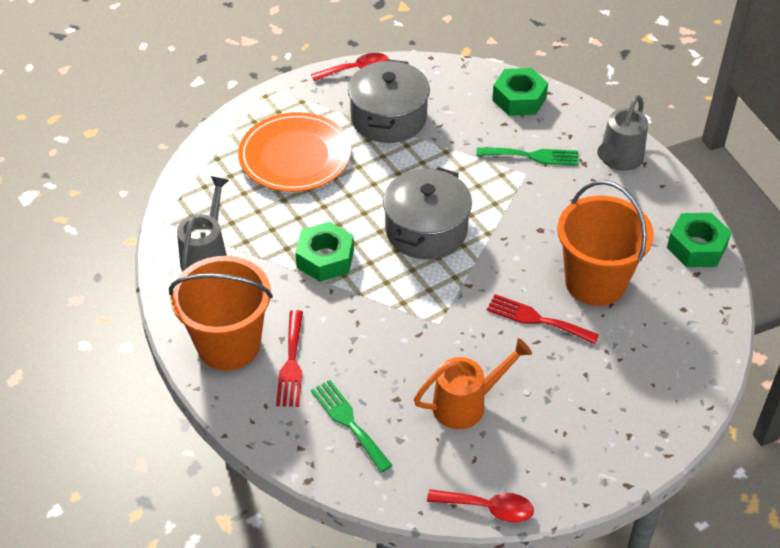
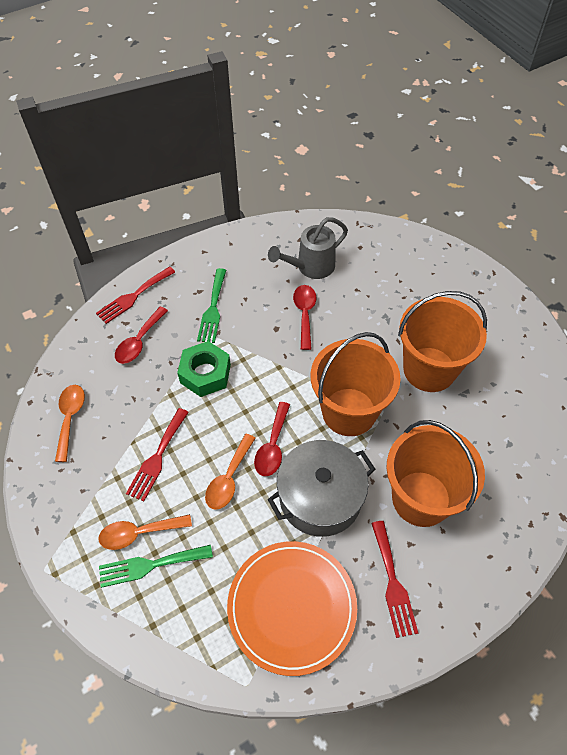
green nut: 3 -> 1
grey pot: 2 -> 1
grey watering can: 2 -> 1
orange bucket: 2 -> 3
orange spoon: 0 -> 3
orange watering can: 1 -> 0
red fork: 2 -> 3
red spoon: 2 -> 3

